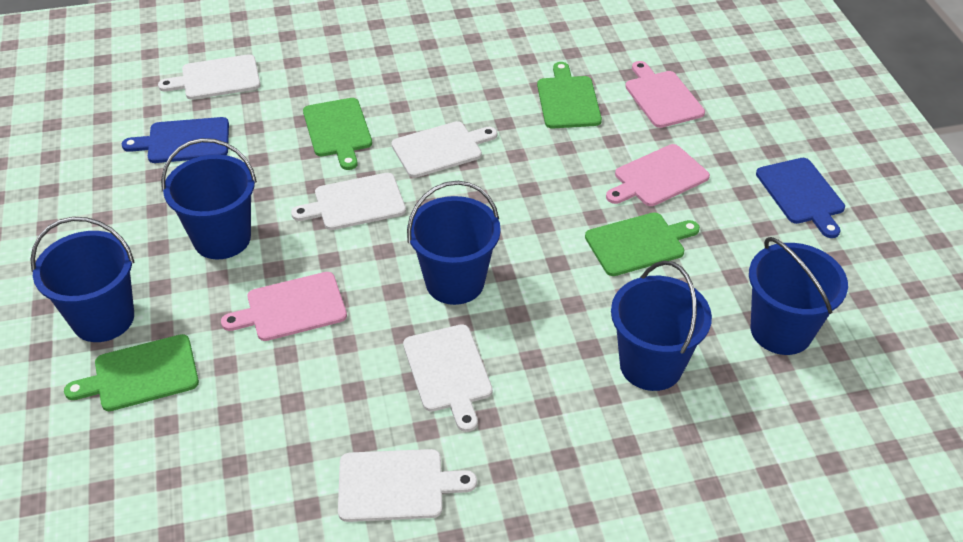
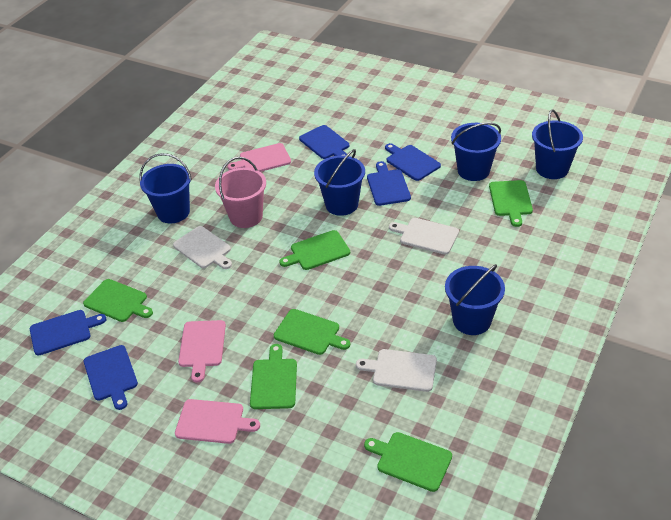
blue cutting board: 2 -> 5
green cutting board: 4 -> 6
pink bucket: 0 -> 1
white cutting board: 5 -> 3

